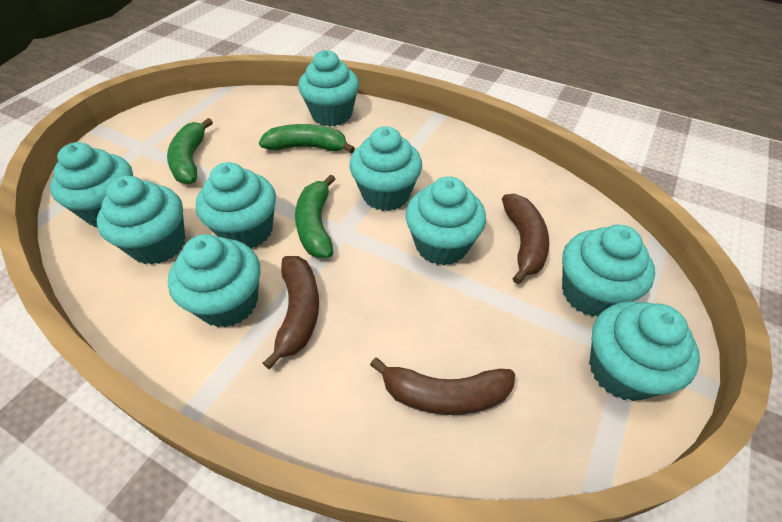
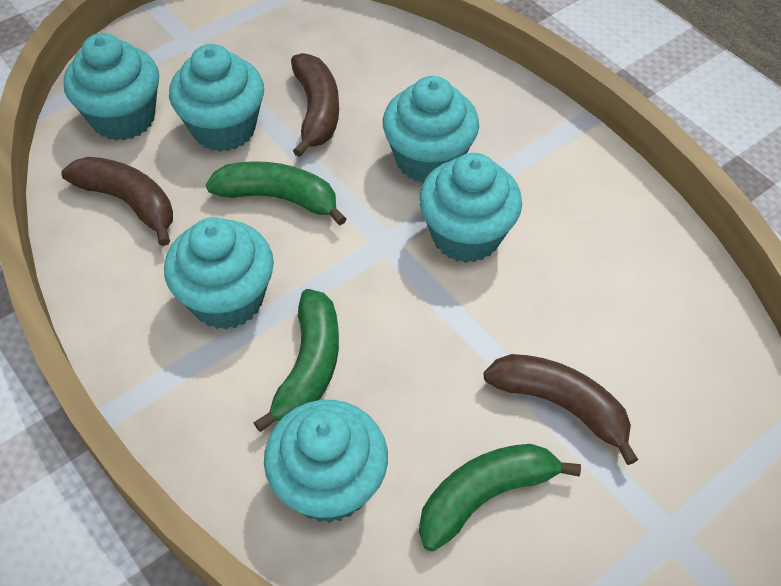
turquoise cupcake: 9 -> 6

